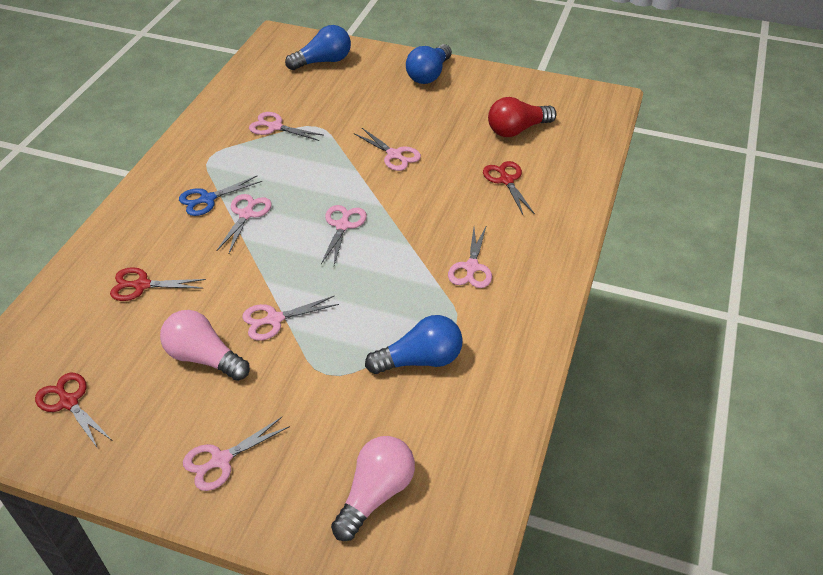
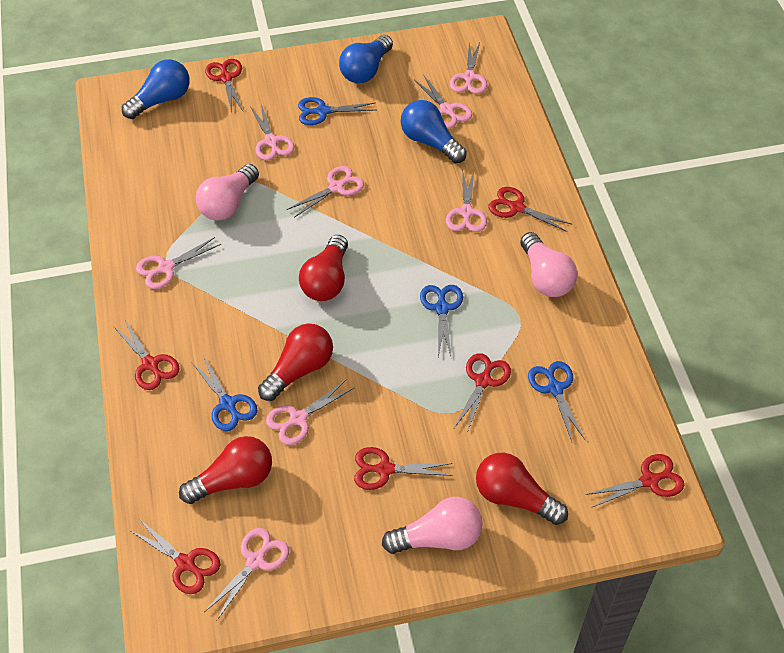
blue scissors: 1 -> 4
pink light bulb: 2 -> 3
pink scissors: 7 -> 8
red light bulb: 1 -> 4
red scissors: 3 -> 7

